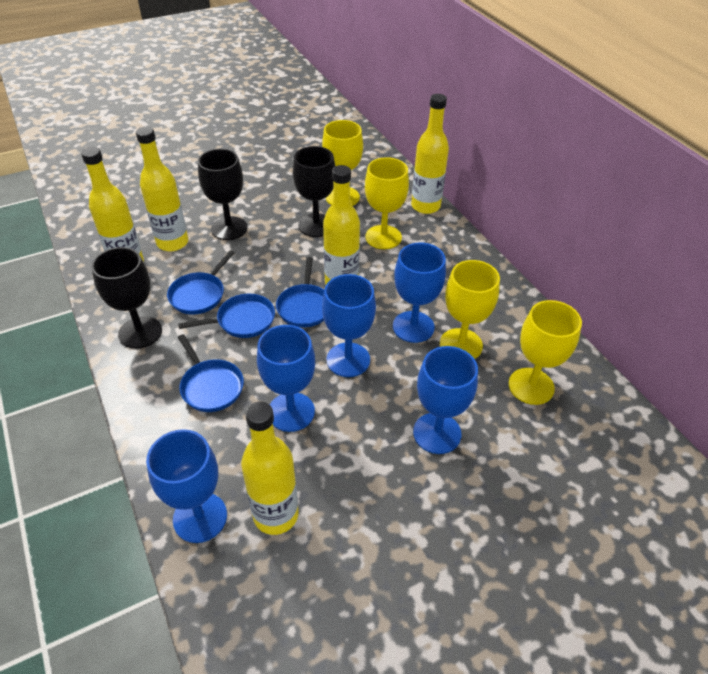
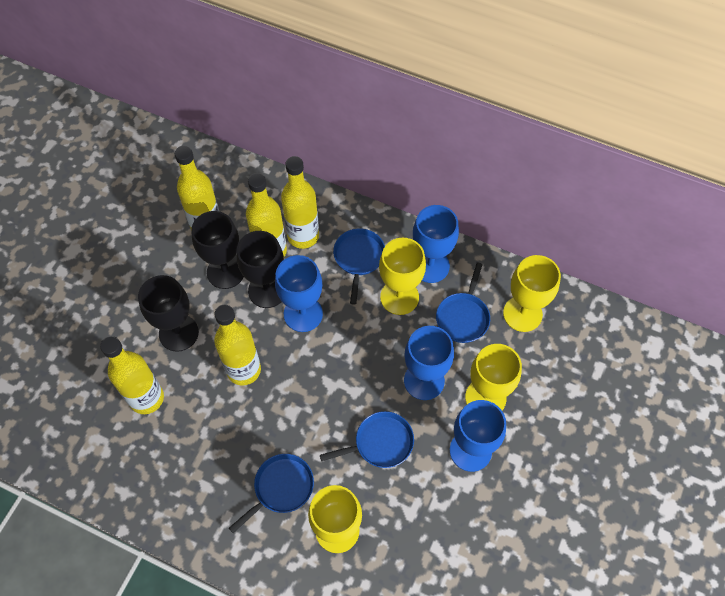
blue goblet: 5 -> 4

